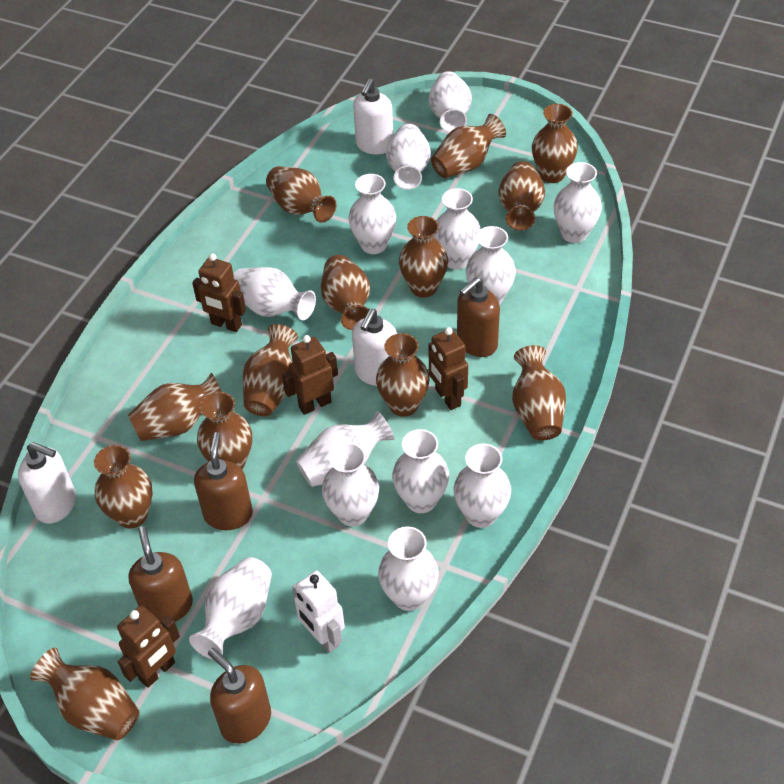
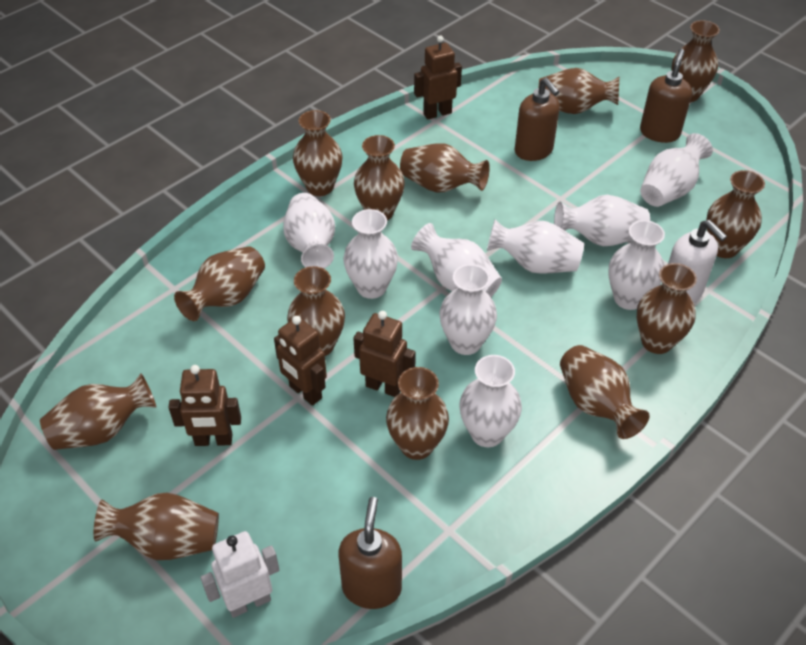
brown soap dispenser: 4 -> 3
white soap dispenser: 3 -> 1
white vase: 13 -> 9

